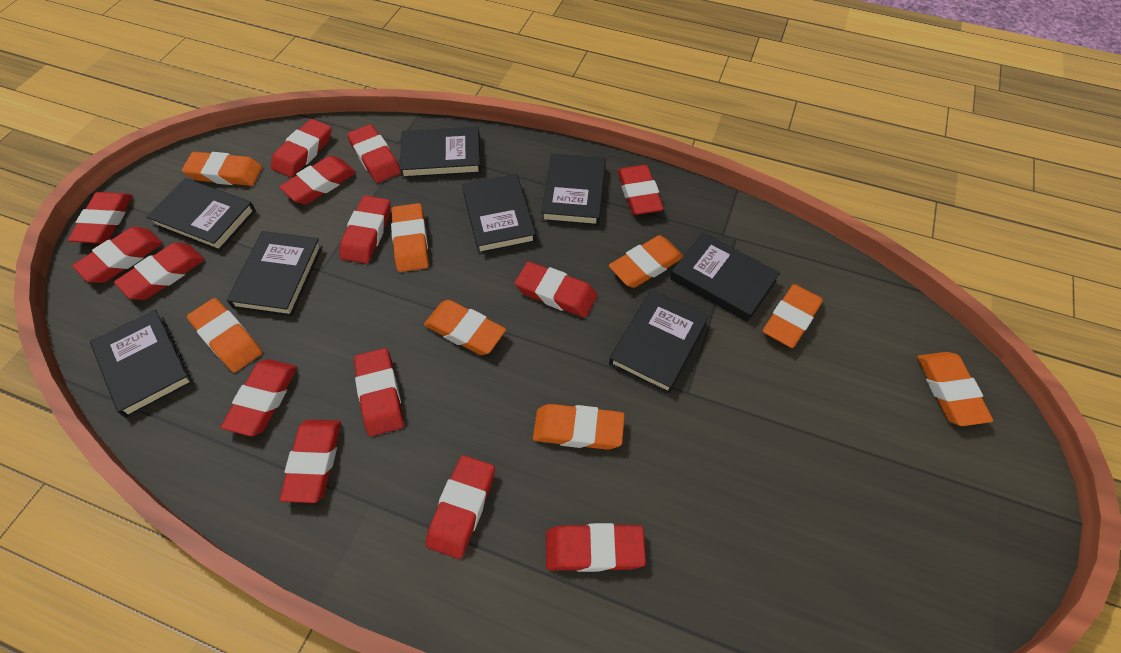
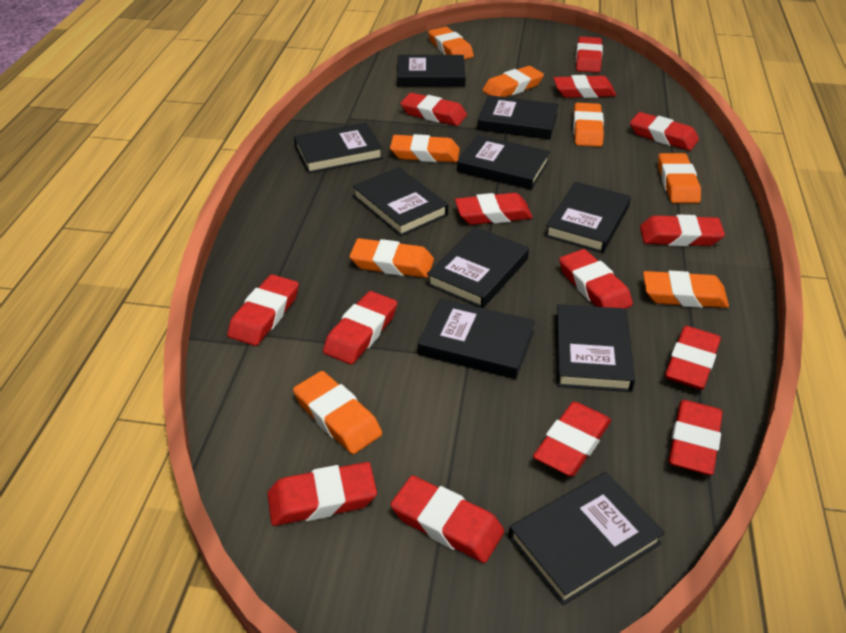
black book: 8 -> 10

